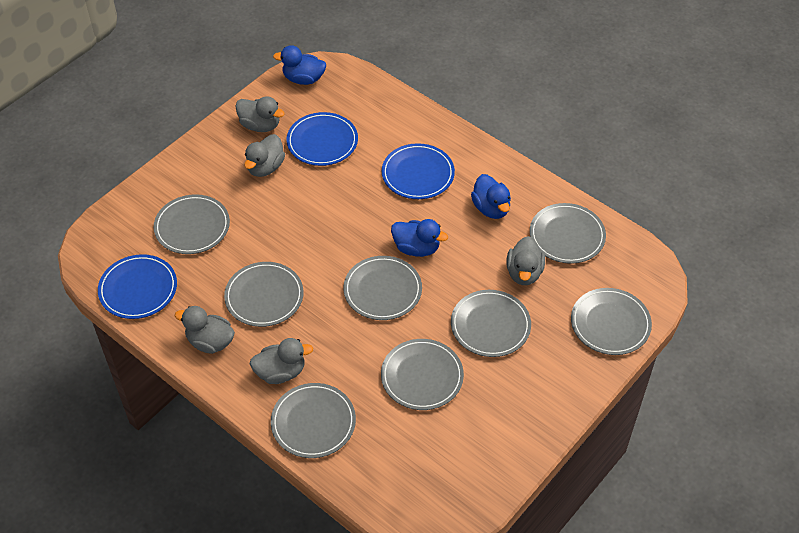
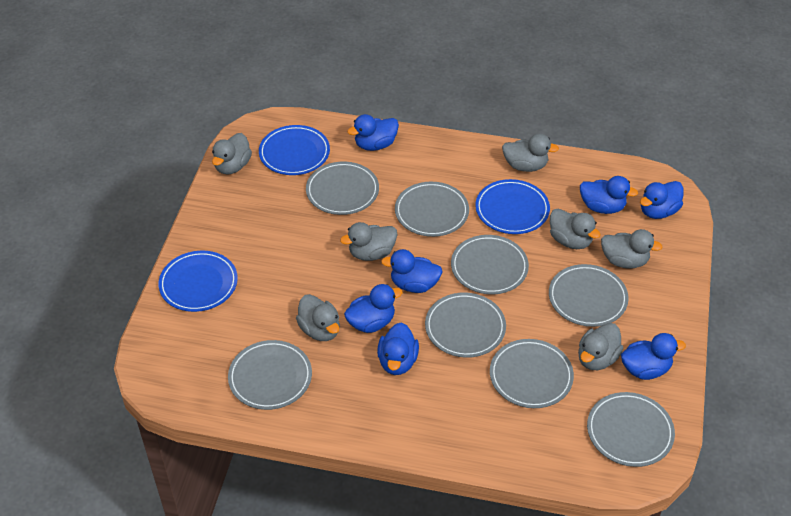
blue duck: 3 -> 7
grey duck: 5 -> 7

